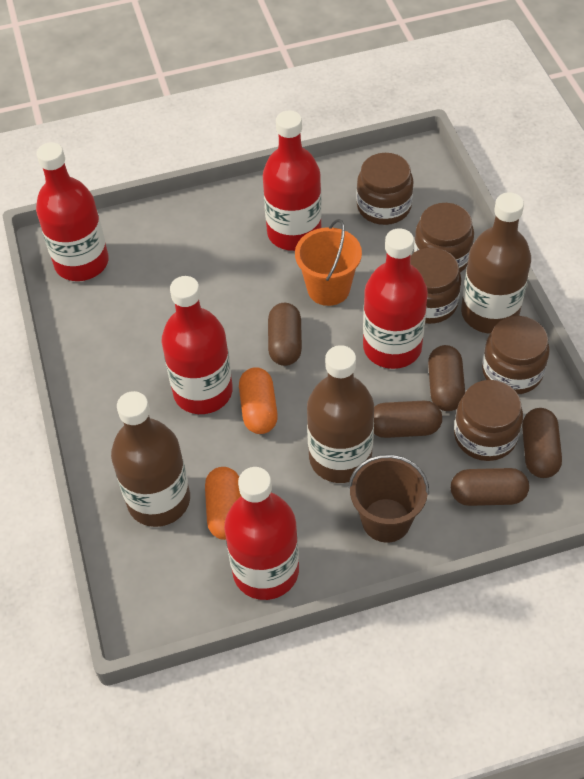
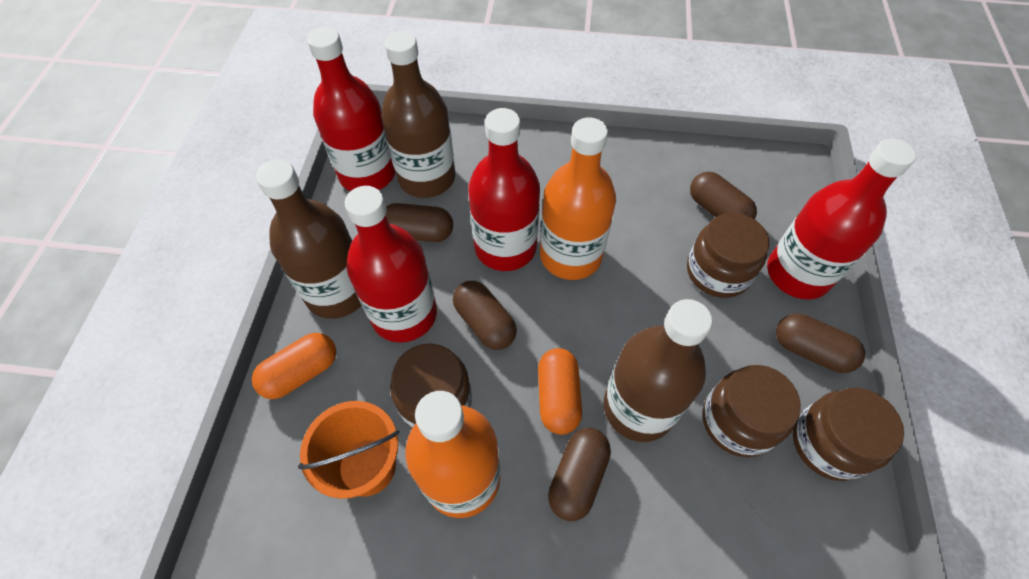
brown bucket: 1 -> 0
brown jar: 5 -> 4
orange bottle: 0 -> 2
red bottle: 5 -> 4

